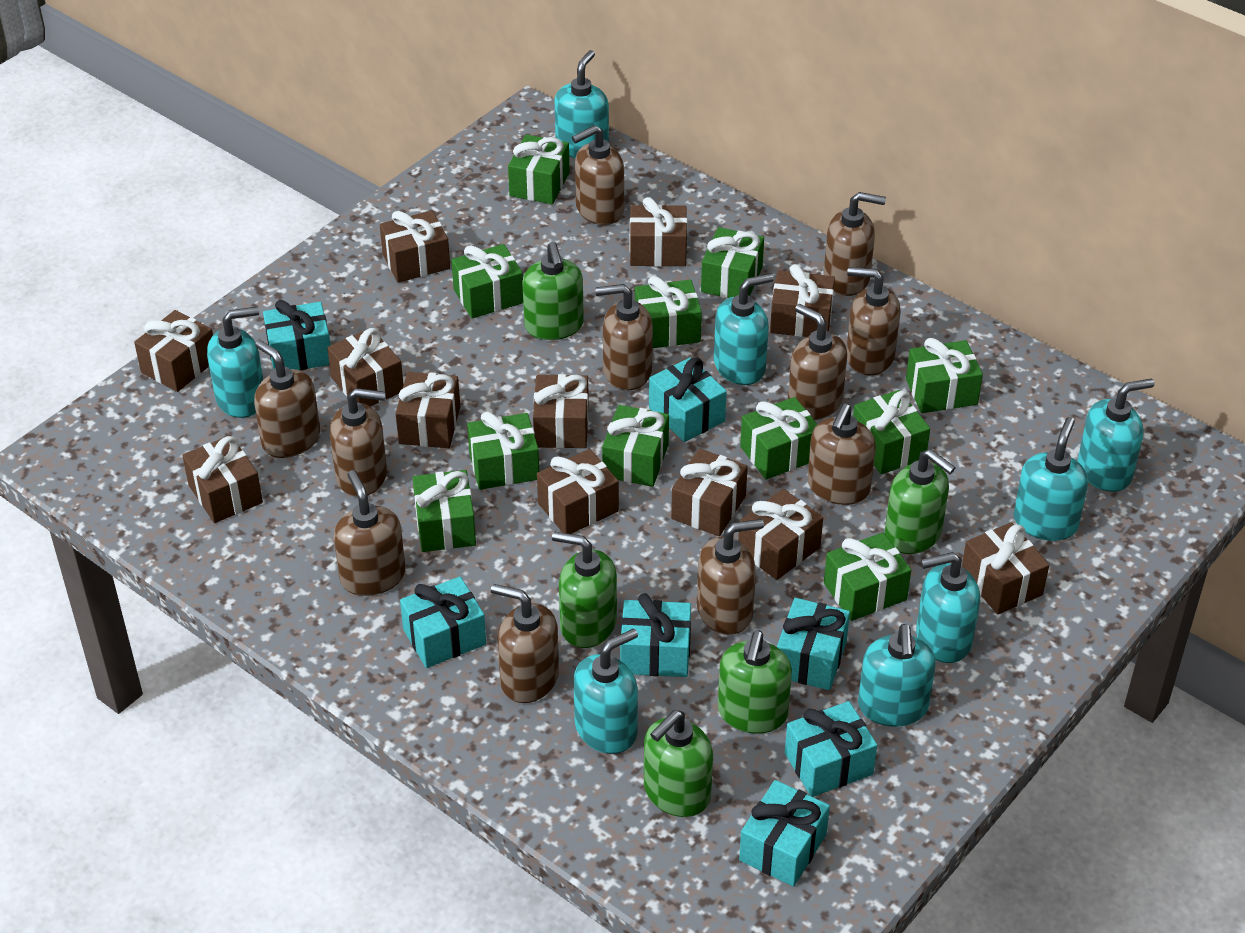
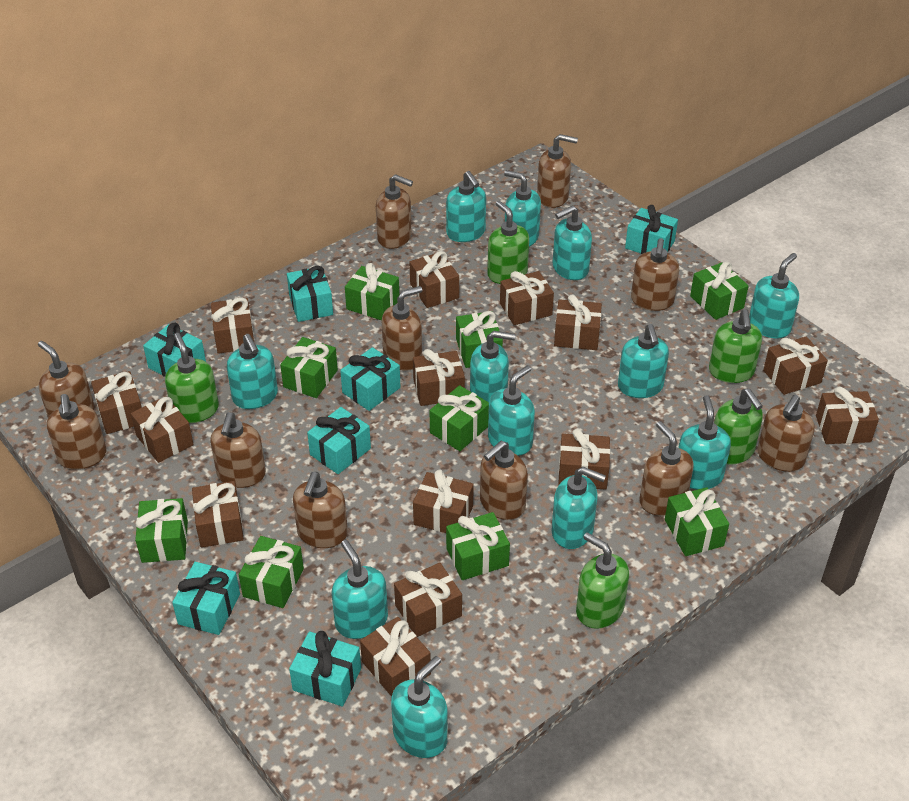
brown gift: 12 -> 14
green gift: 11 -> 9
turquoise soap dispenser: 8 -> 12

